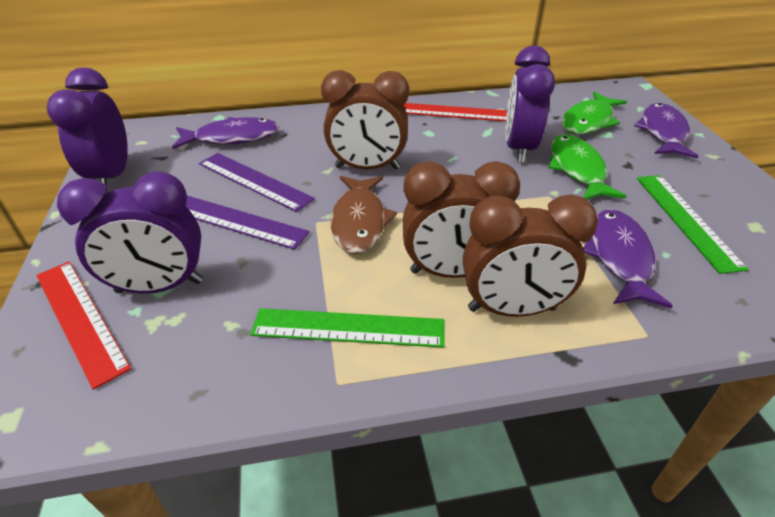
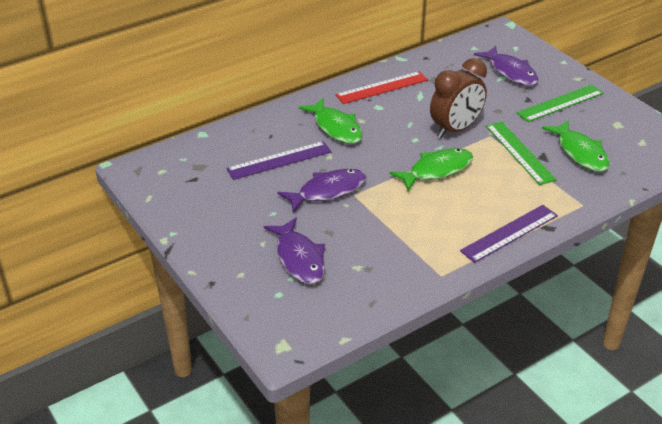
brown clock: 3 -> 1
brown fish: 1 -> 0
green fish: 2 -> 3
purple clock: 3 -> 0
red ruler: 2 -> 1

